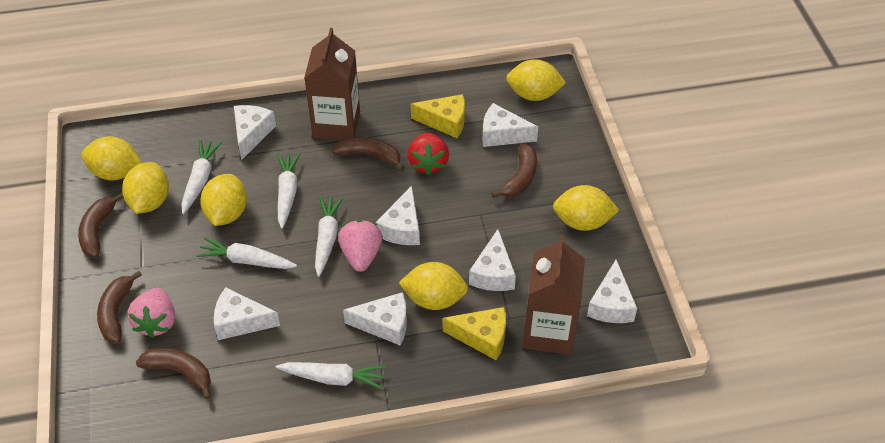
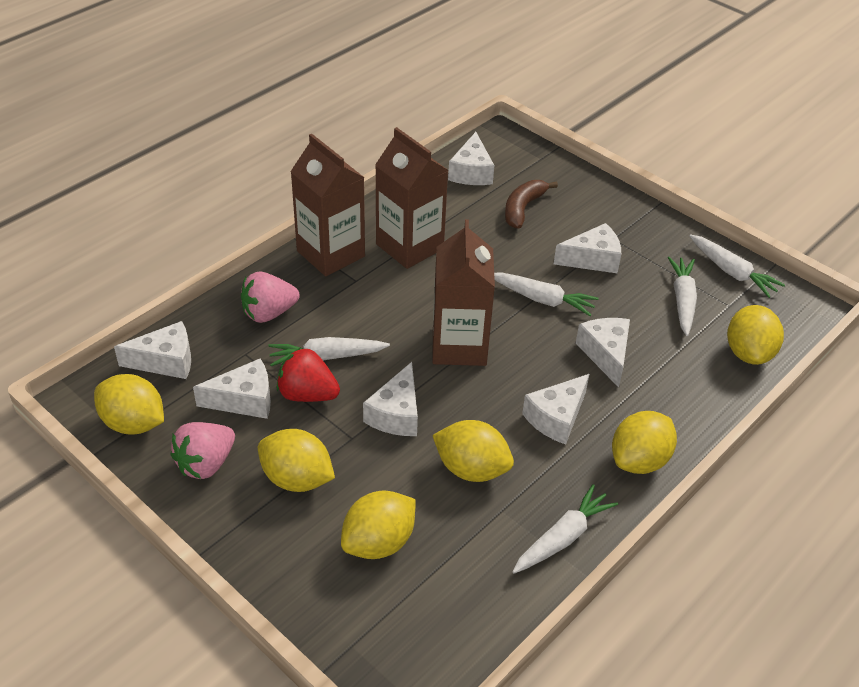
brown banana: 5 -> 1
brown carton: 2 -> 3
yellow cheese: 2 -> 0

